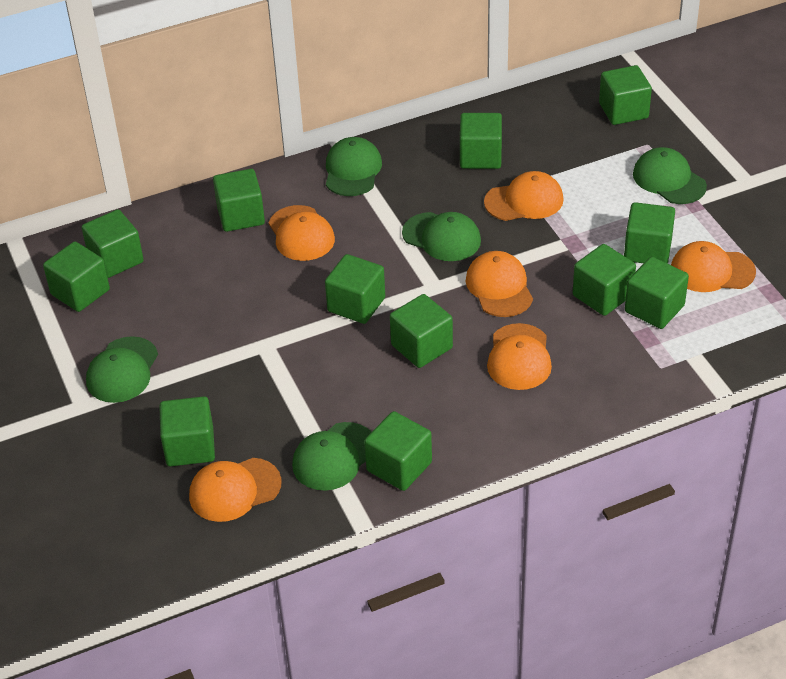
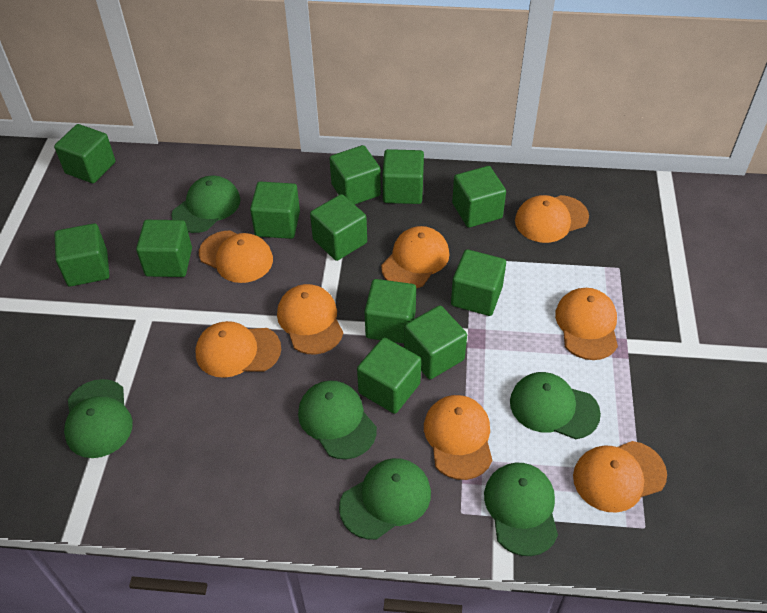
green cap: 5 -> 6
orange cap: 6 -> 8

